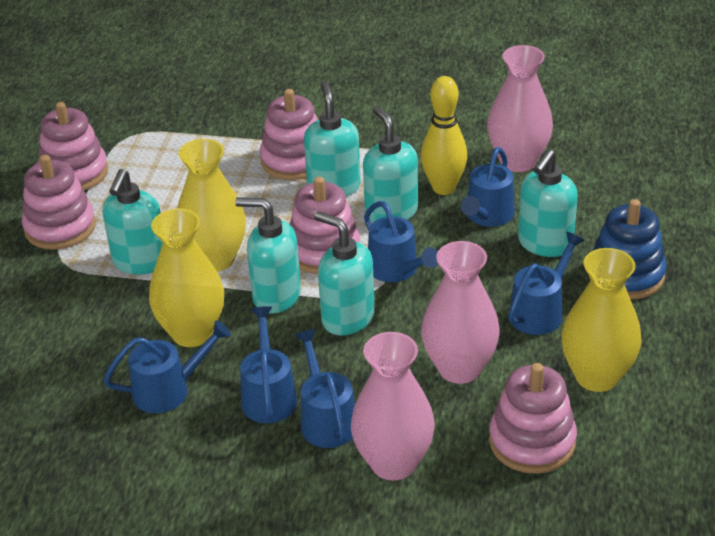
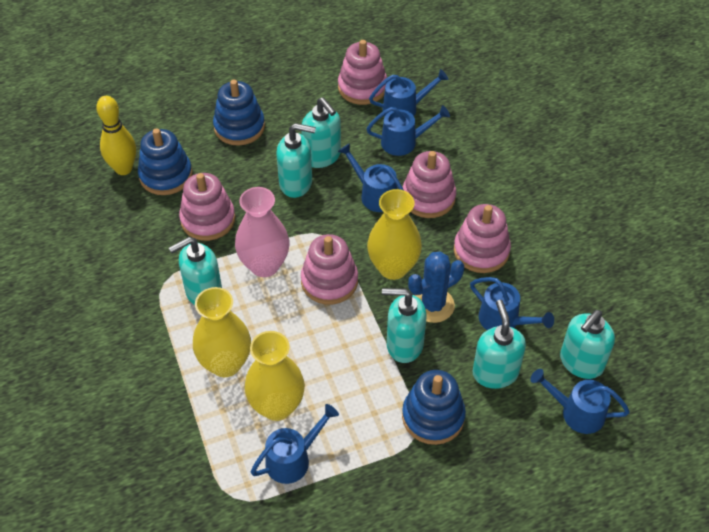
blue cactus: 0 -> 1
blue stacking toy: 1 -> 3
pink vase: 3 -> 1

